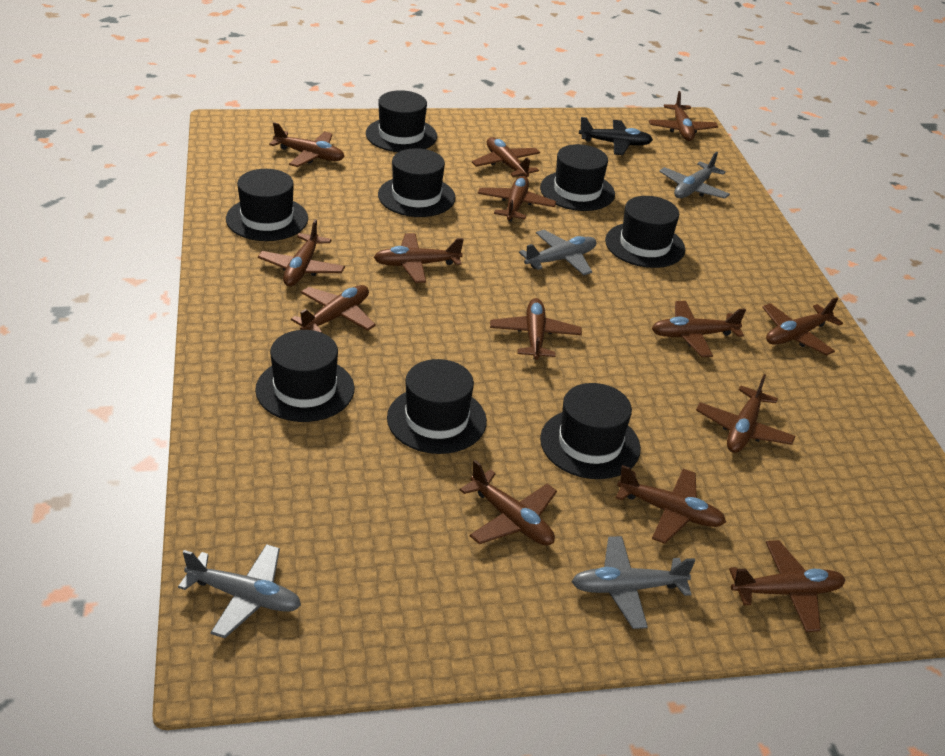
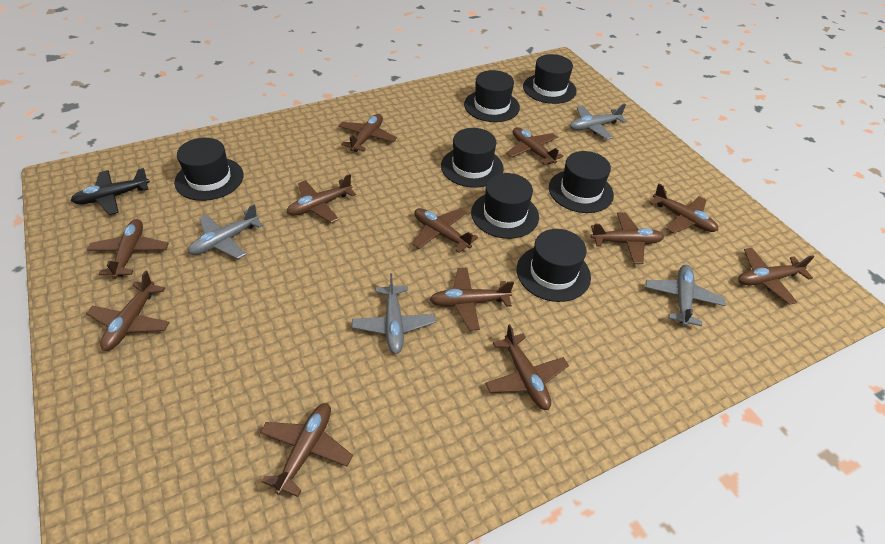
black hat: 8 -> 7
brown plane: 14 -> 12

